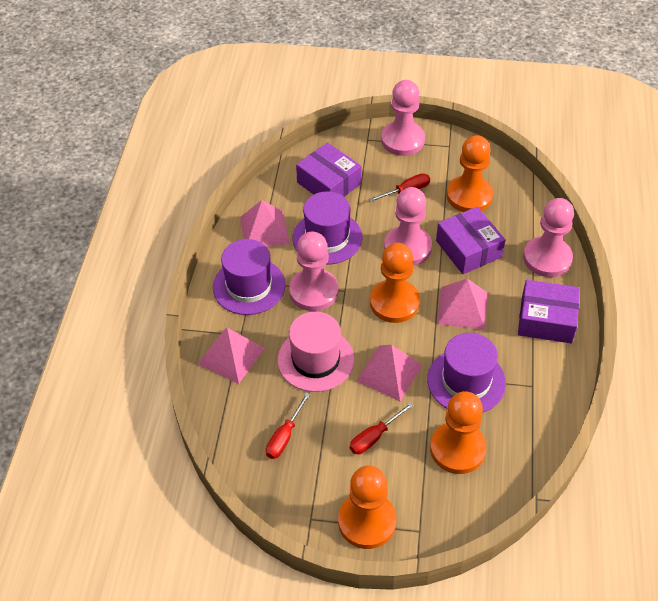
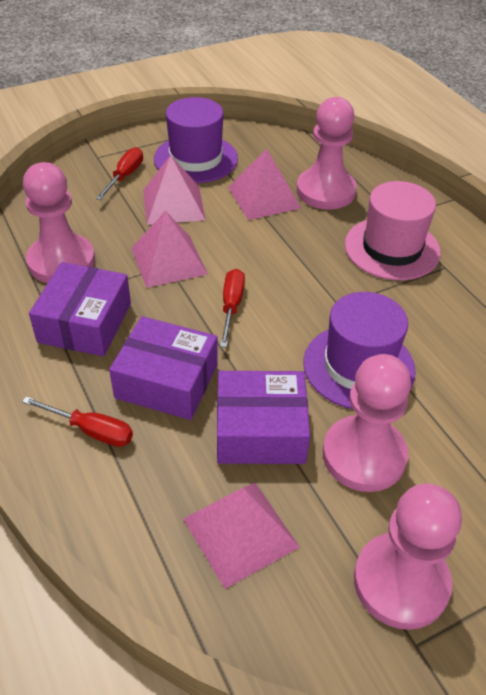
orange pawn: 4 -> 0
purple hat: 3 -> 2

